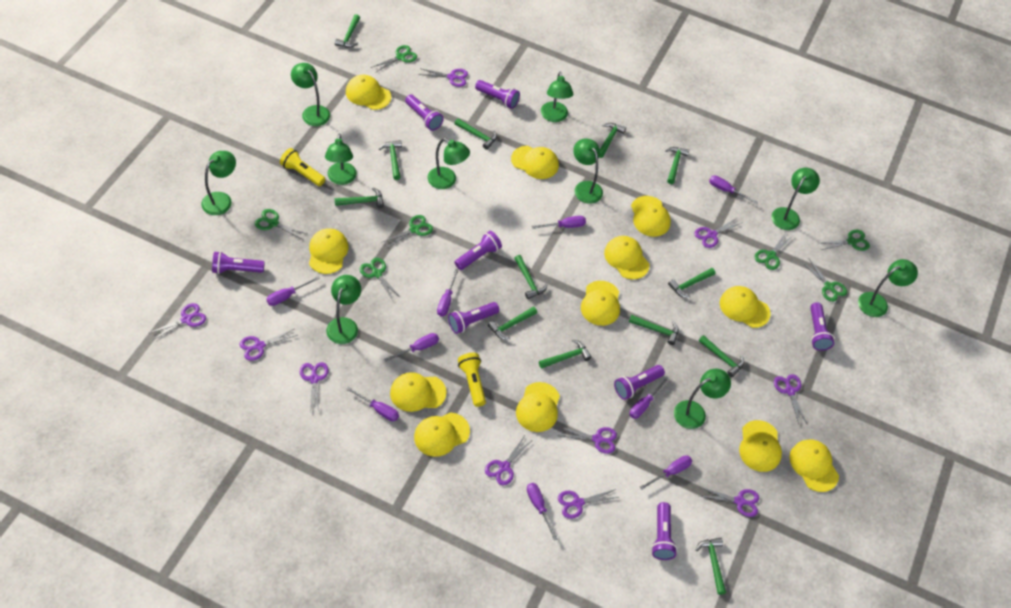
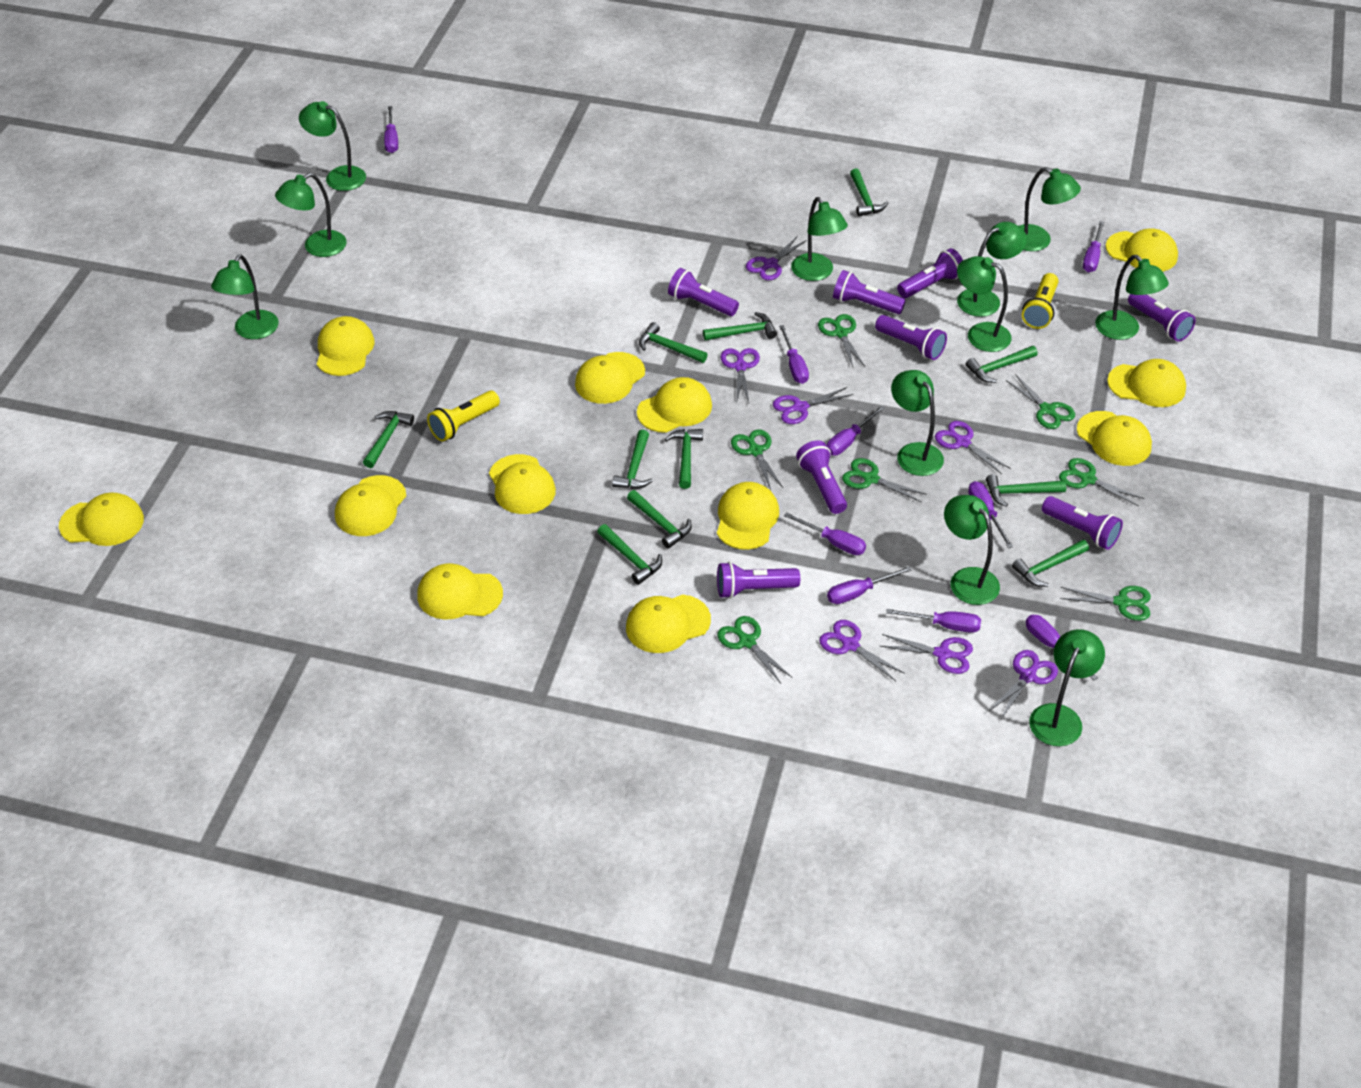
green hammer: 13 -> 11
green lamp: 10 -> 11
purple scissors: 10 -> 7

